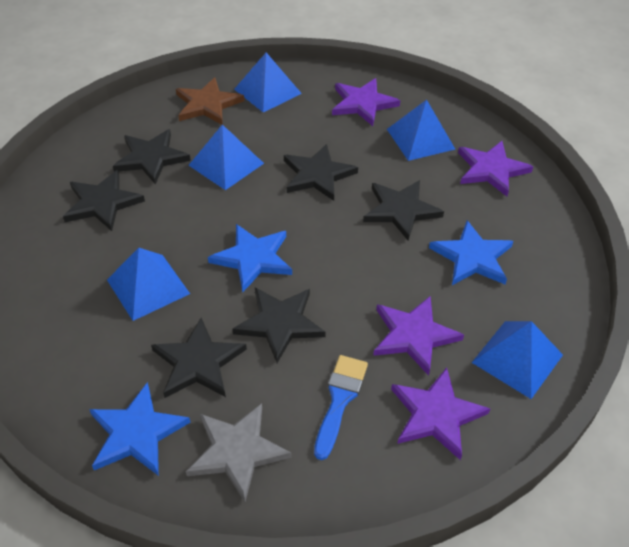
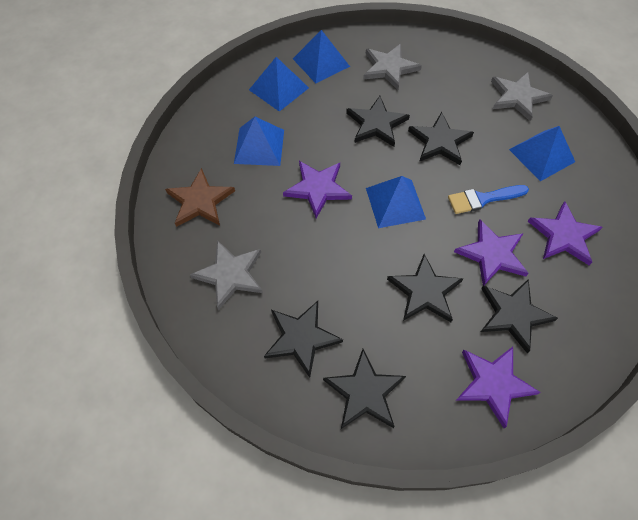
blue star: 3 -> 0
grey star: 1 -> 3

